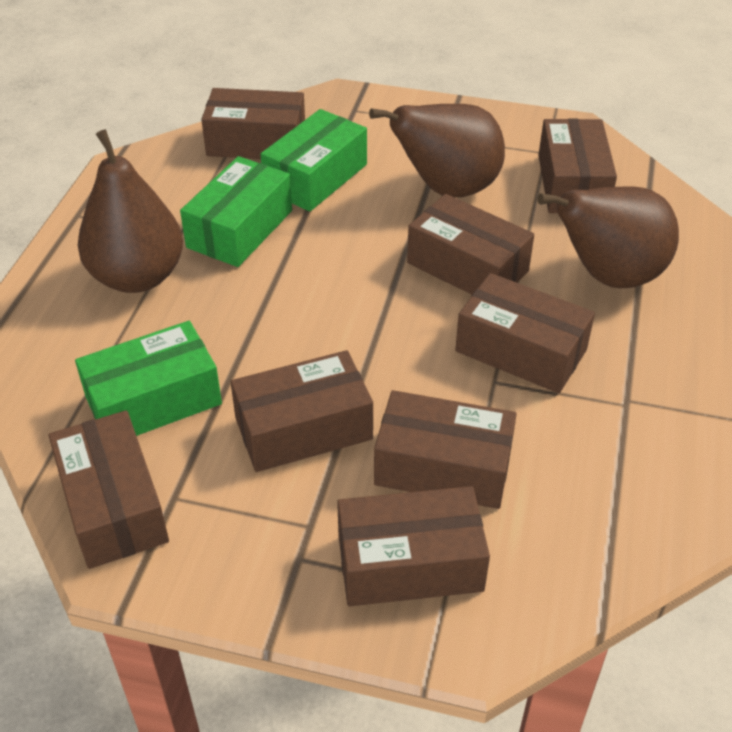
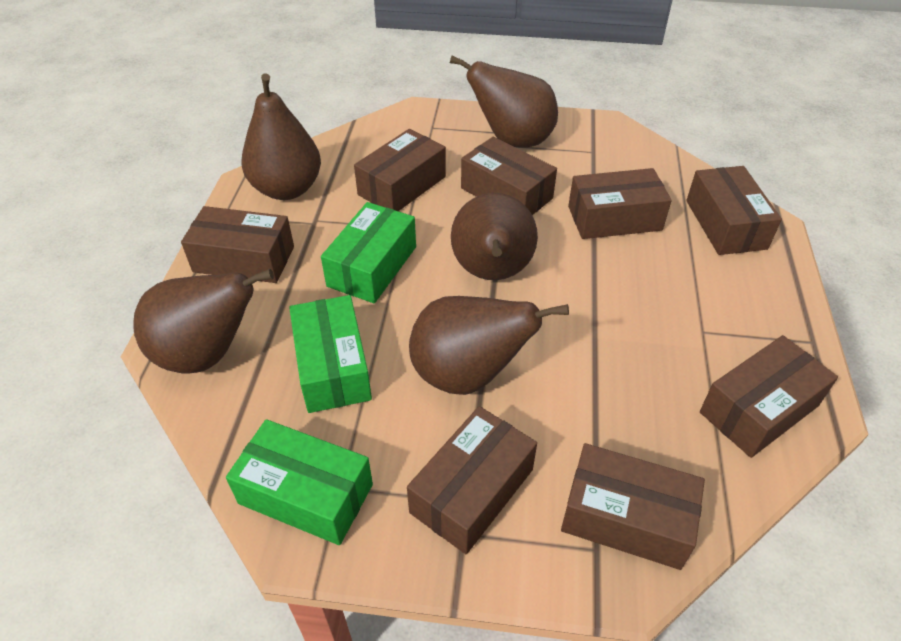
brown pear: 3 -> 5

